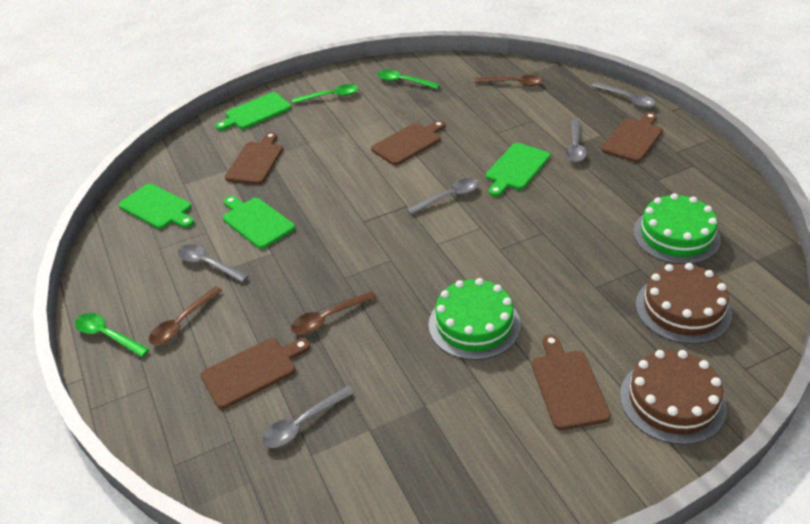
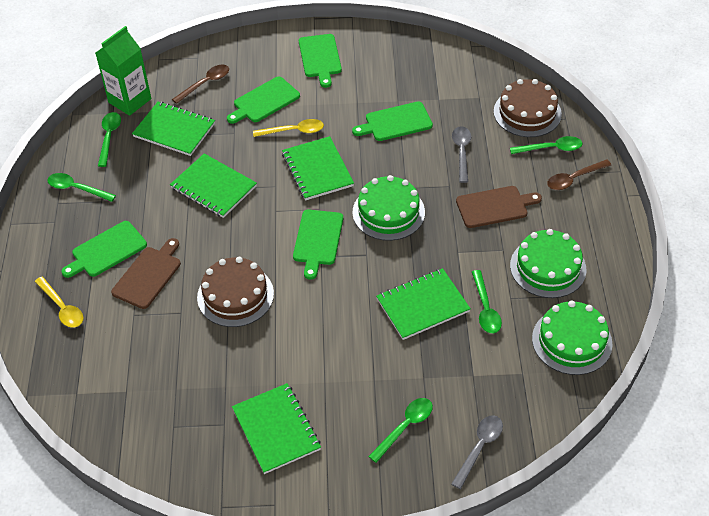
brown cutting board: 5 -> 2
brown spoon: 3 -> 2
green cake: 2 -> 3
green carton: 0 -> 1
green cutting board: 4 -> 5
green notebook: 0 -> 5
green spoon: 3 -> 5
grey spoon: 5 -> 2
yellow spoon: 0 -> 2

